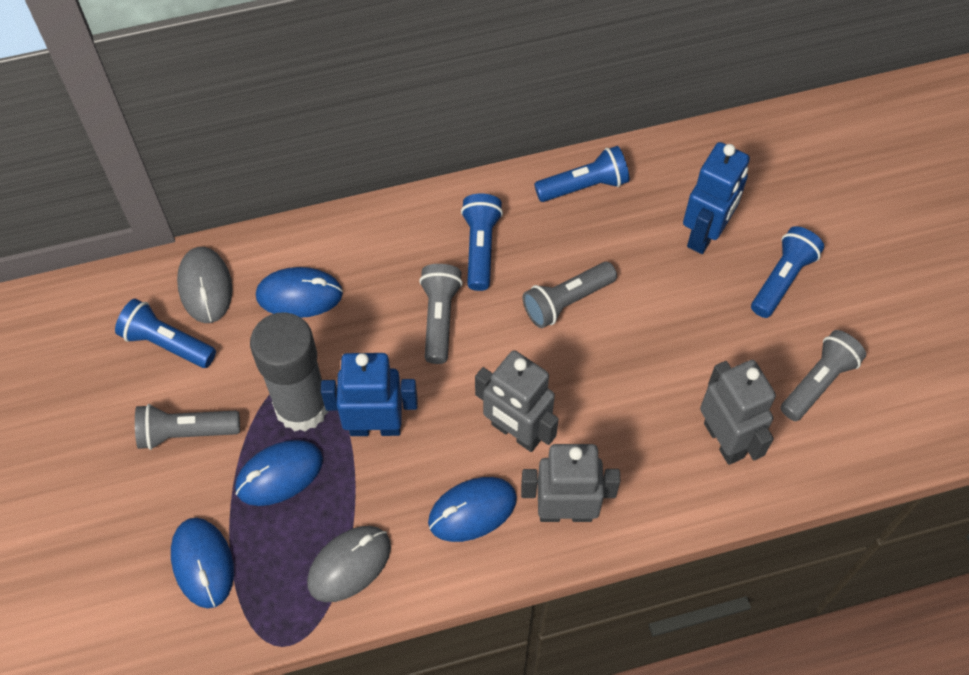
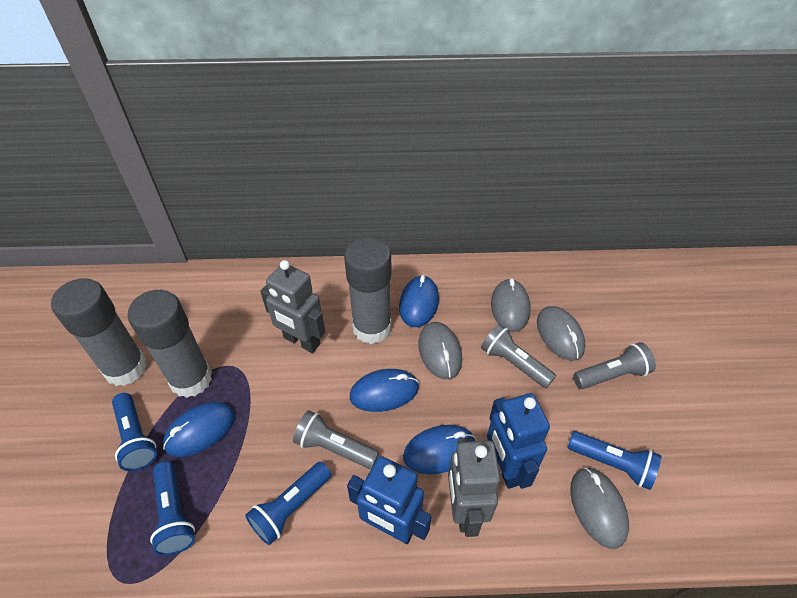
grey flashlight: 4 -> 3
grey glue stick: 1 -> 3
grey mouse: 2 -> 4
grey robot: 3 -> 2

